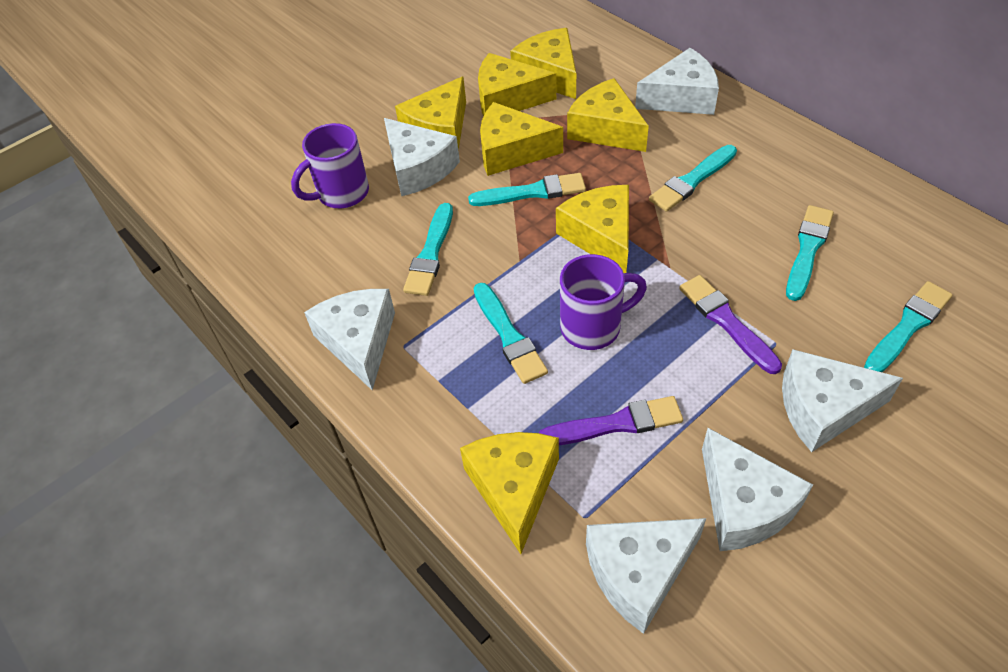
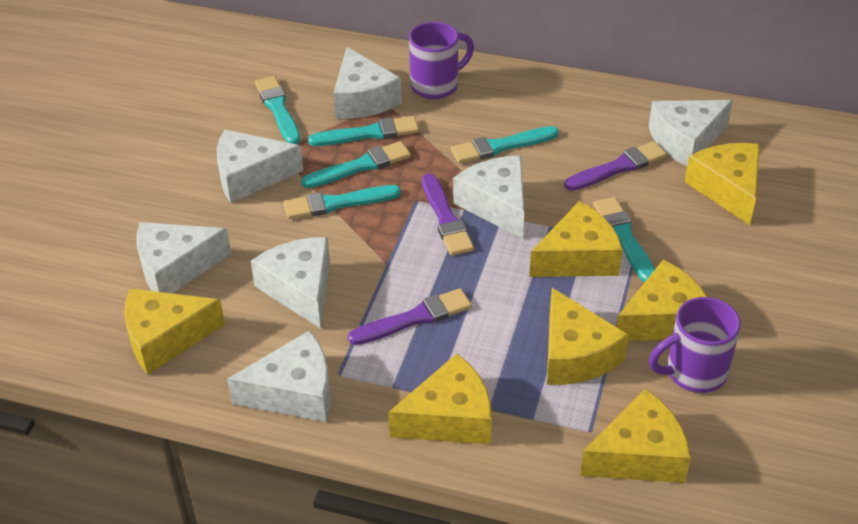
purple brush: 2 -> 3
white cheese: 6 -> 7

